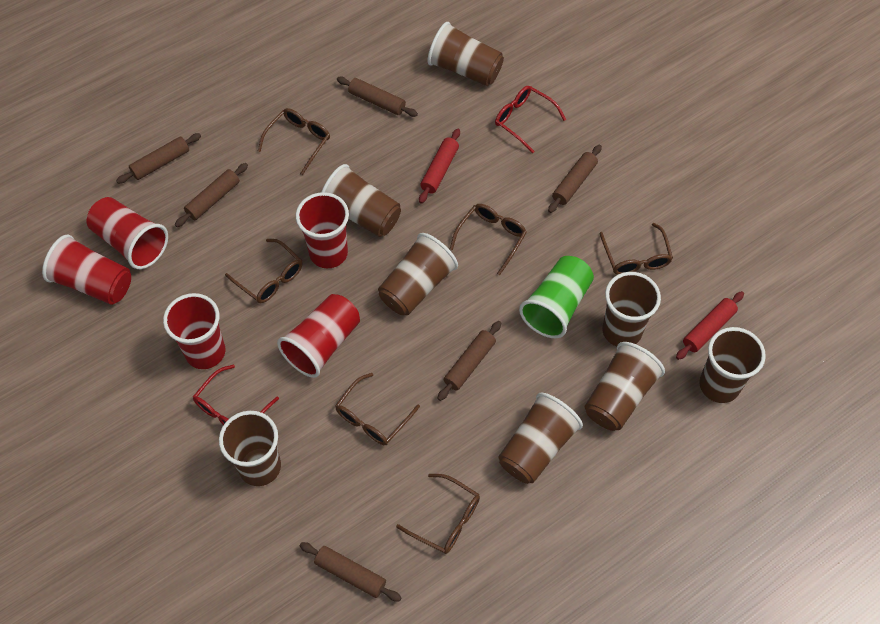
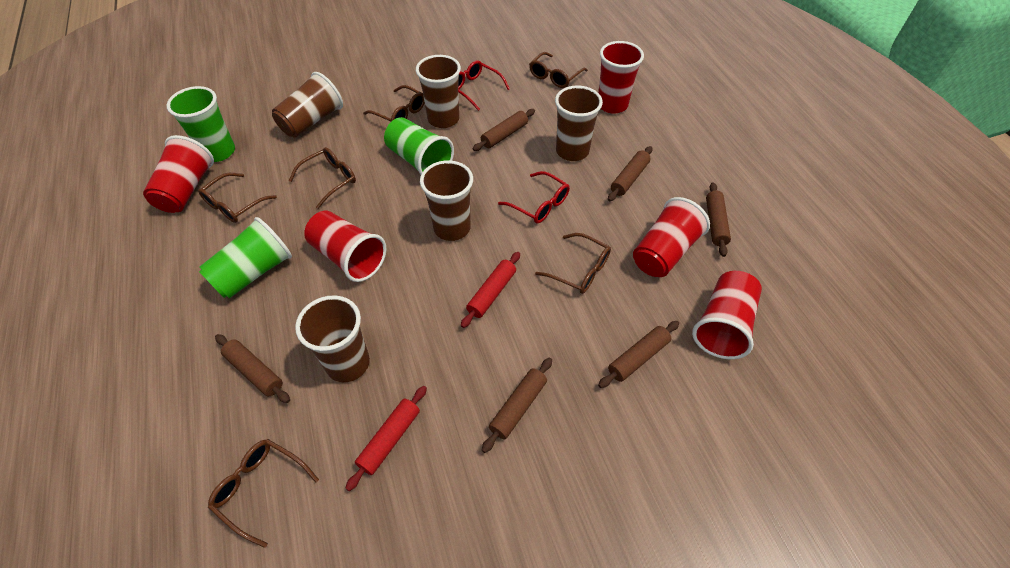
brown cup: 8 -> 5
green cup: 1 -> 3

